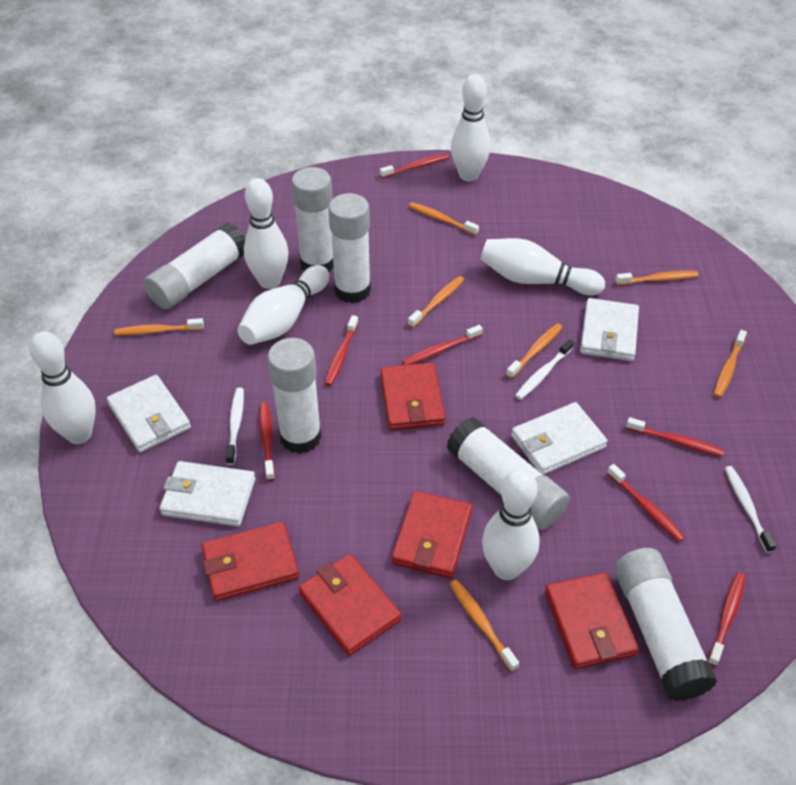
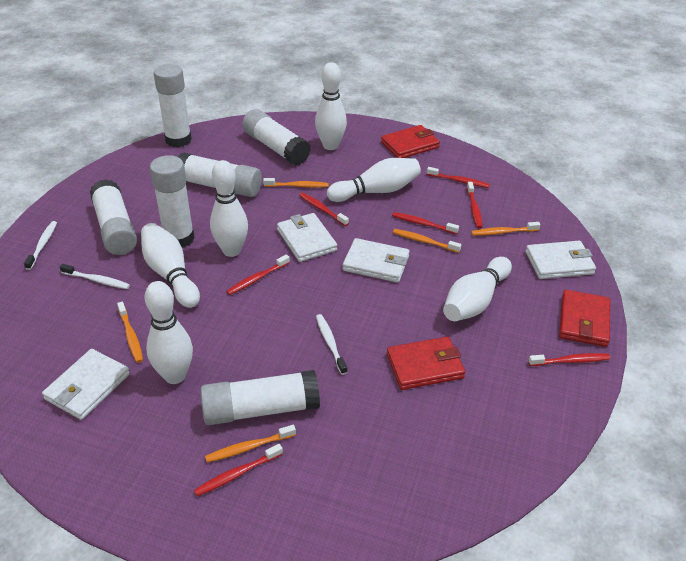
orange toothbrush: 7 -> 5
red wallet: 5 -> 3

